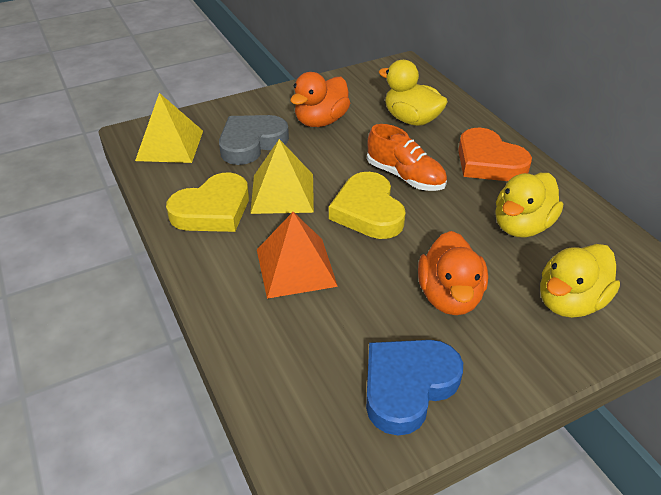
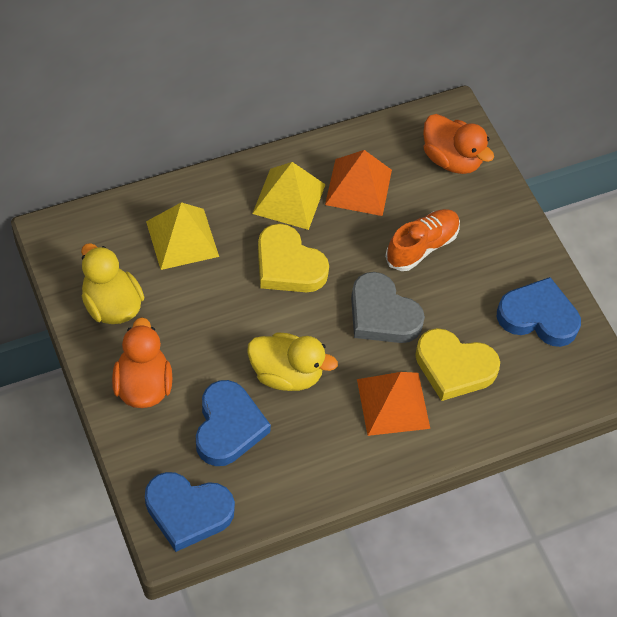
blue heart: 1 -> 3
orange heart: 1 -> 0
orange pyramid: 1 -> 2
yellow duck: 3 -> 2

